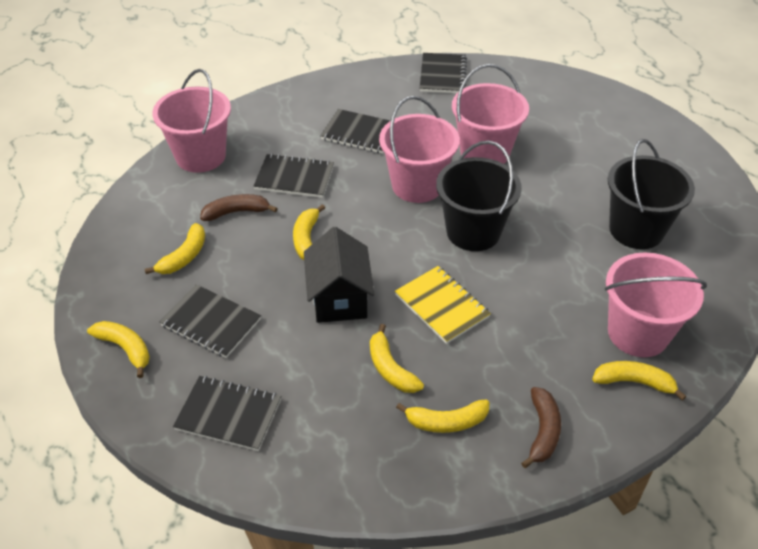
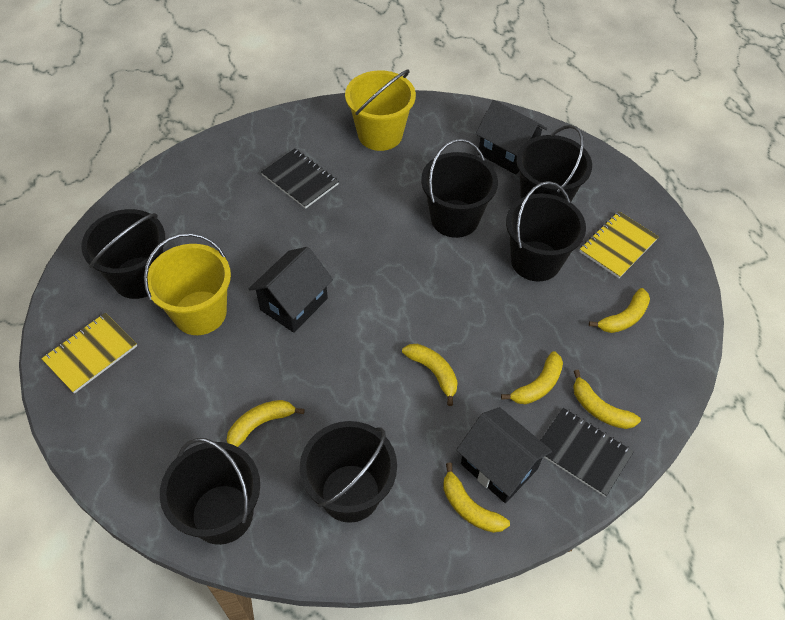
black bucket: 2 -> 6
black house: 1 -> 3
black notebook: 5 -> 2
brown banana: 2 -> 0
pink bucket: 4 -> 0
yellow bucket: 0 -> 2
yellow notebook: 1 -> 2

